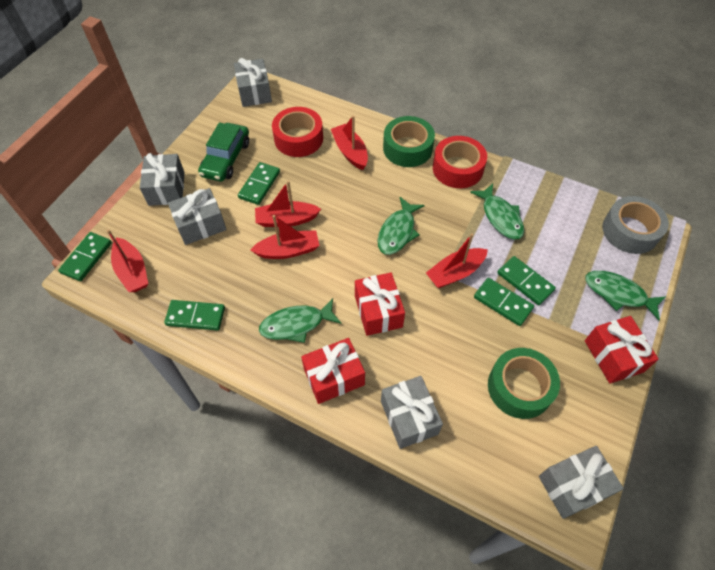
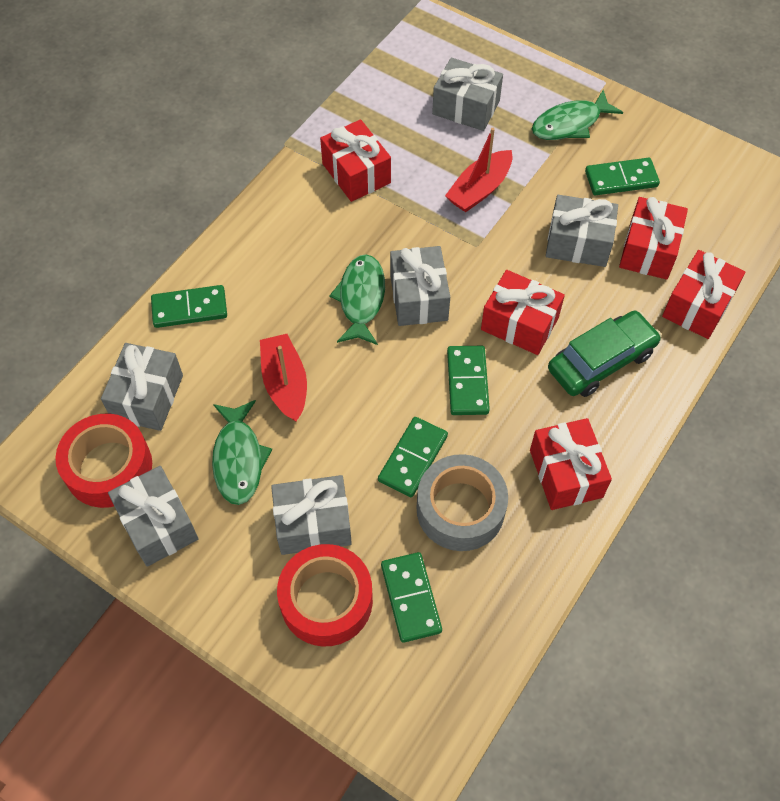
green fish: 4 -> 3
green tape: 2 -> 0
grey gift: 5 -> 6
red boat: 5 -> 2
red gift: 3 -> 5

